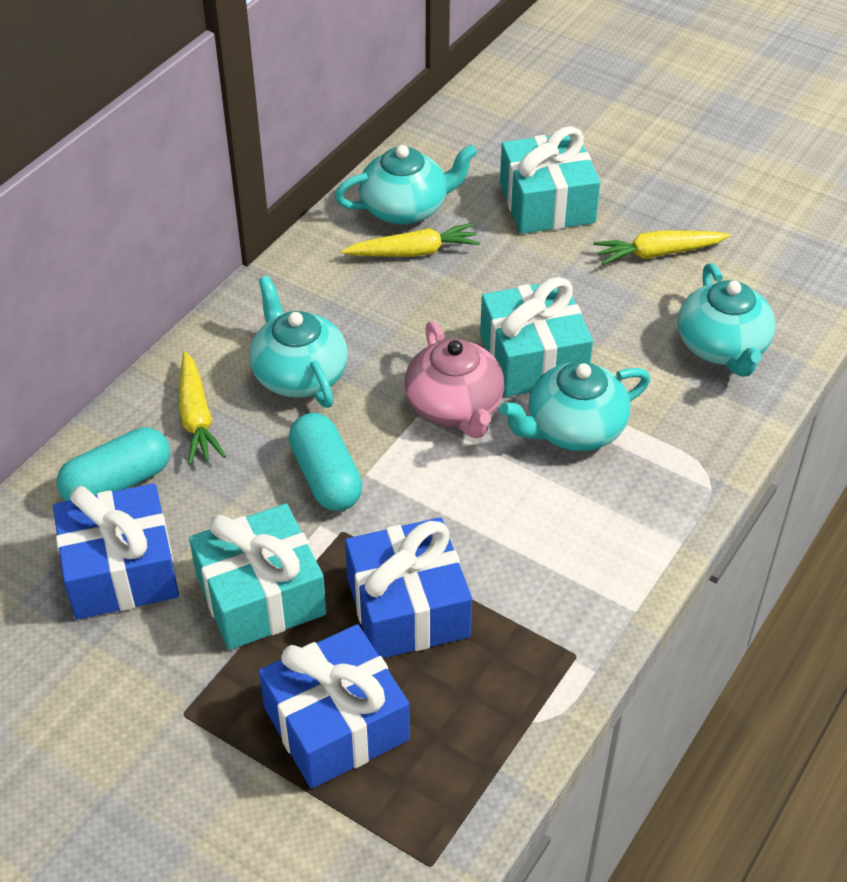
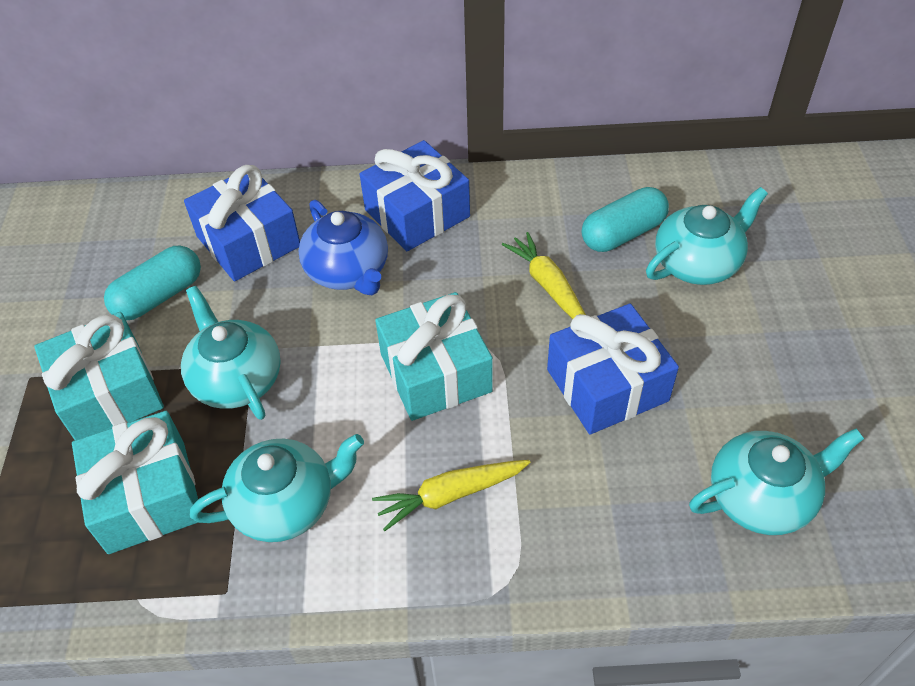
blue teapot: 0 -> 1
pink teapot: 1 -> 0
yellow carrot: 3 -> 2

